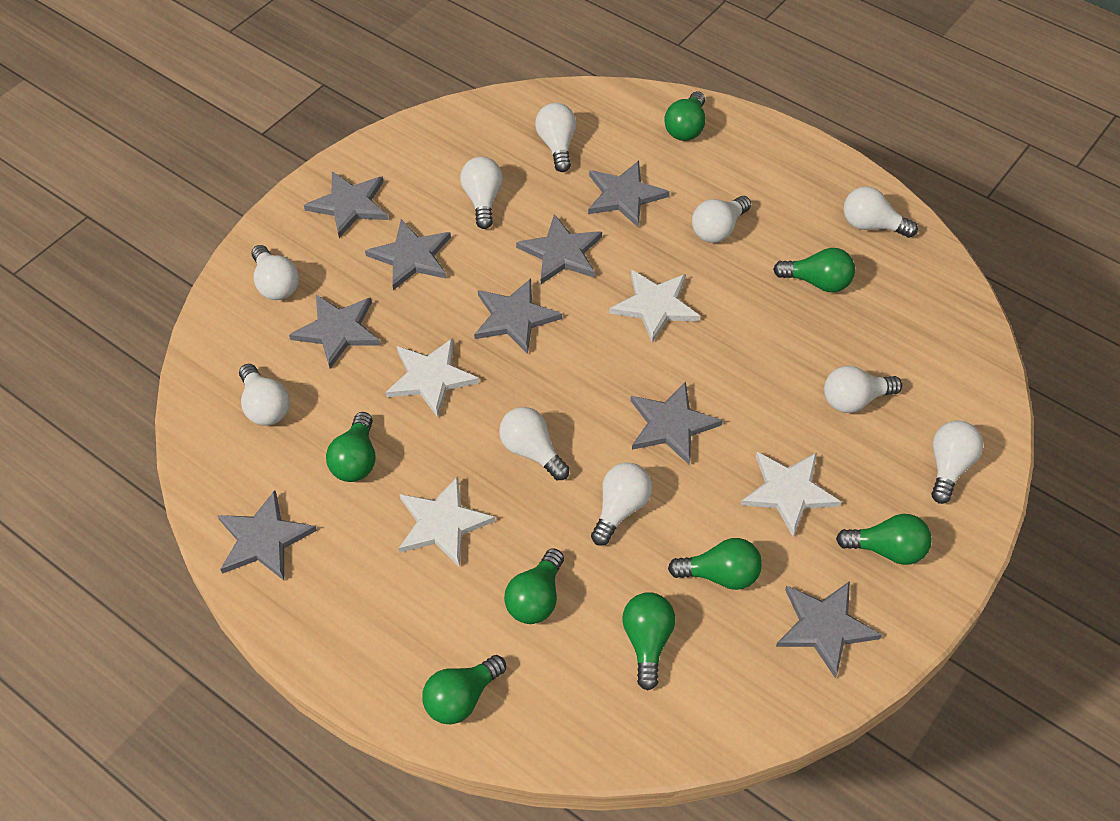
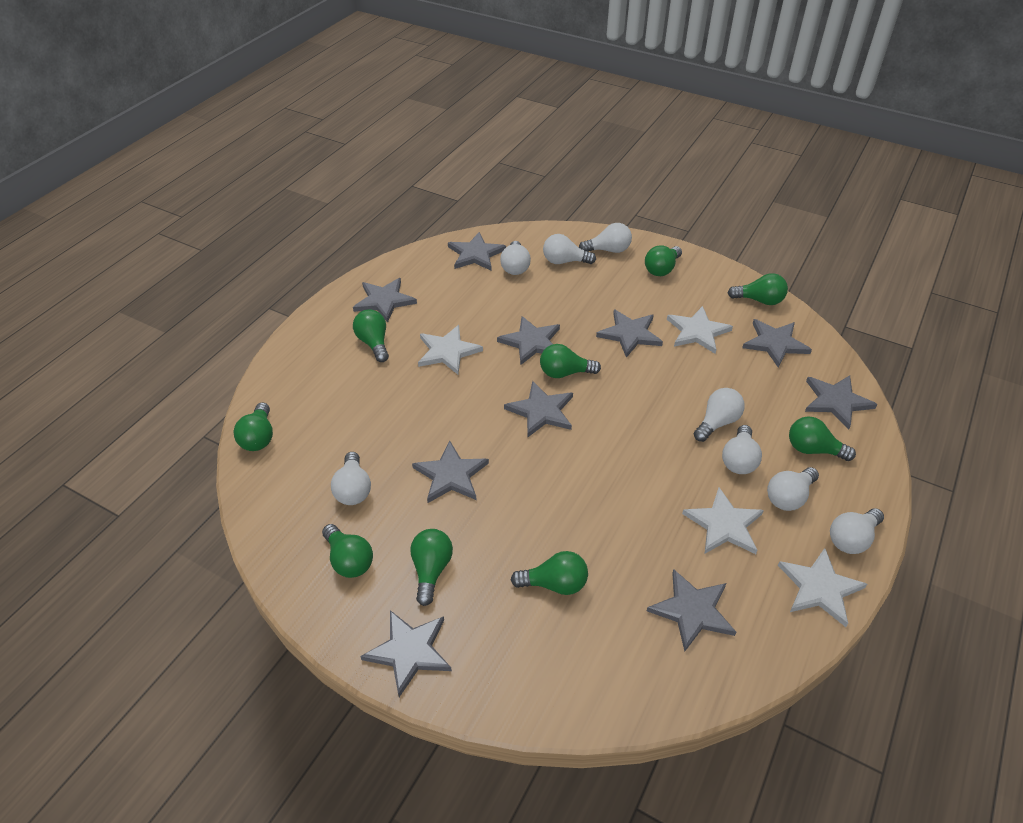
green light bulb: 8 -> 9
grey star: 9 -> 10
white light bulb: 10 -> 8

